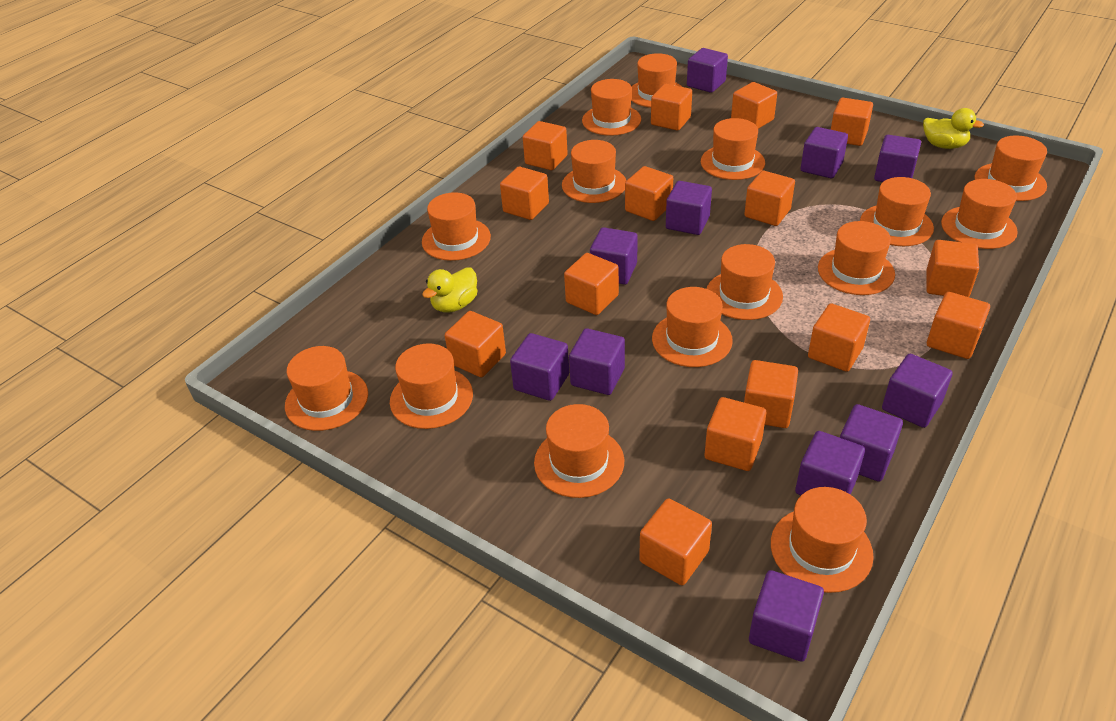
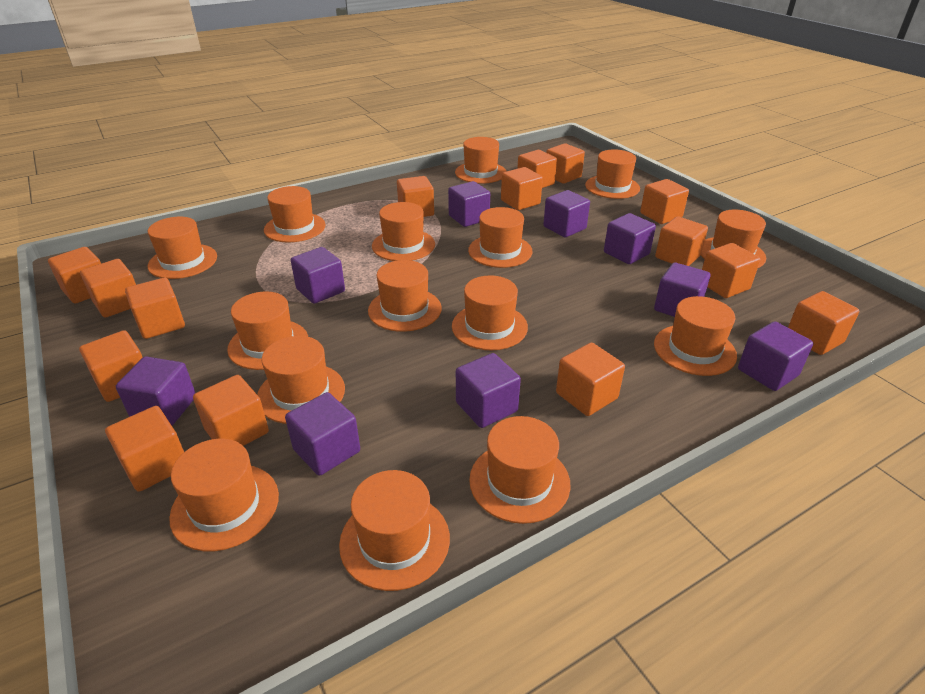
purple cube: 11 -> 9
yellow duck: 2 -> 0

